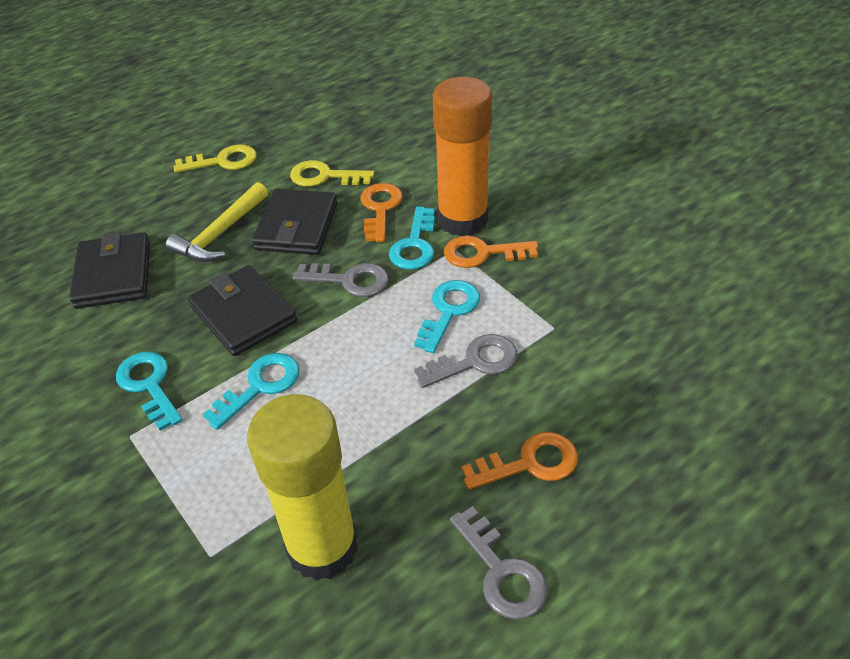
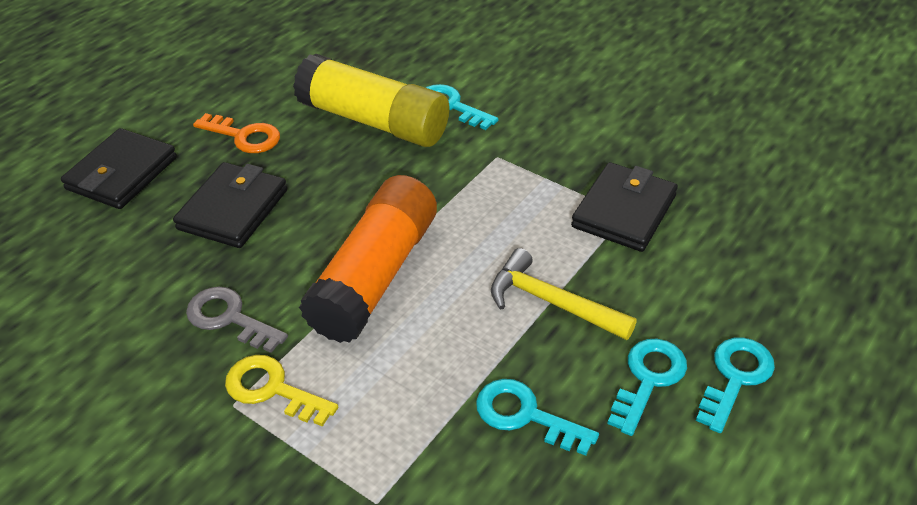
grey key: 3 -> 1
orange key: 3 -> 1
yellow key: 2 -> 1

